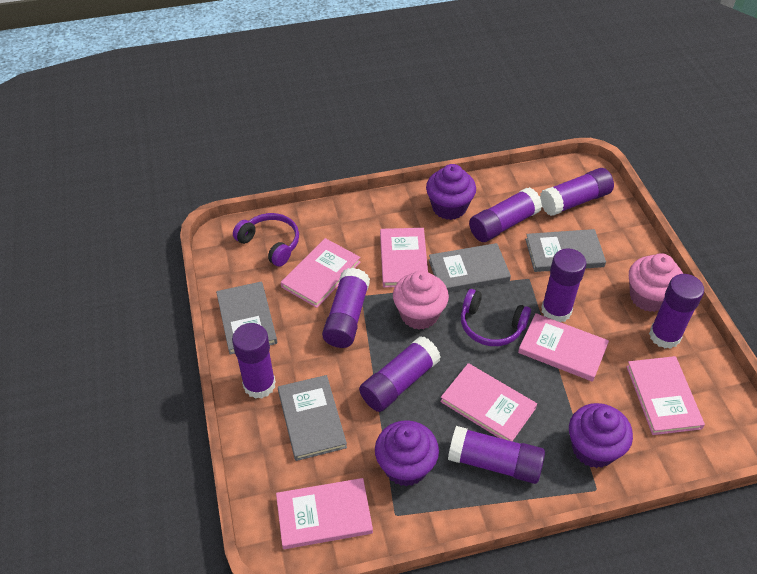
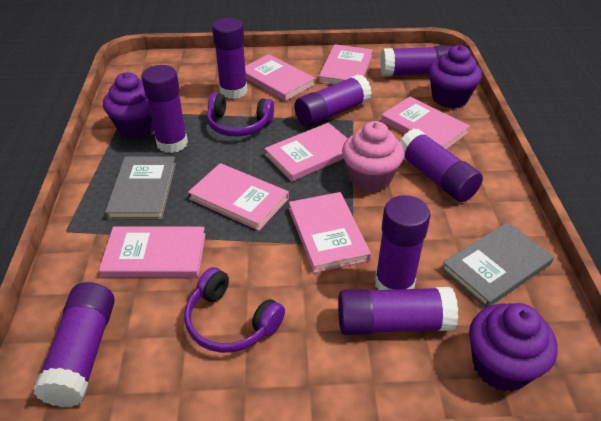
grey book: 4 -> 2
pink book: 6 -> 7
pink cupcake: 2 -> 1

